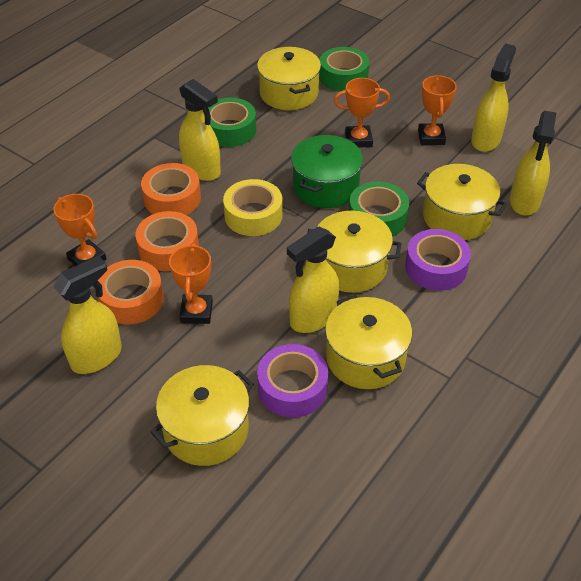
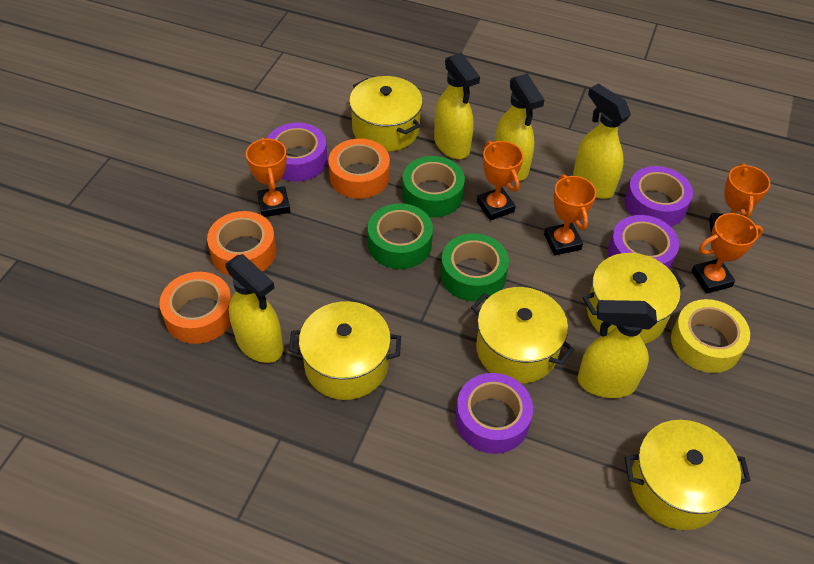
green pot: 1 -> 0
orange trophy: 4 -> 5
purple tape: 2 -> 4

